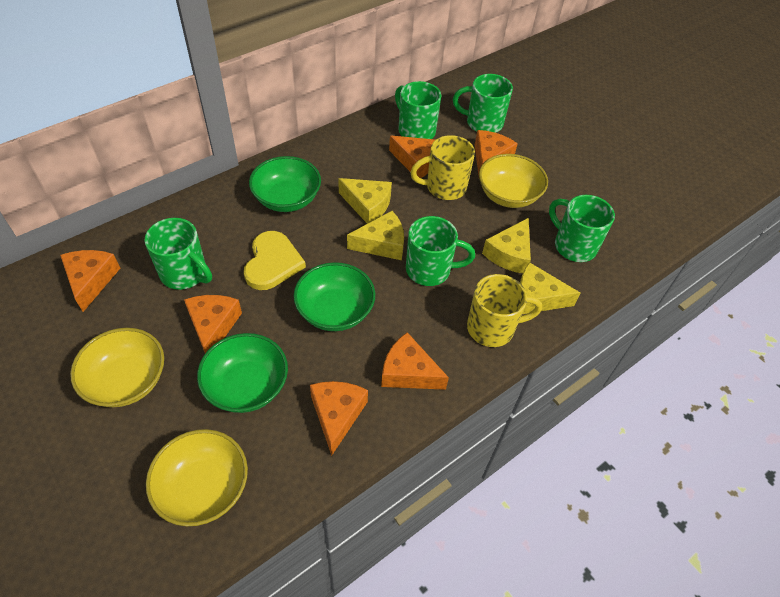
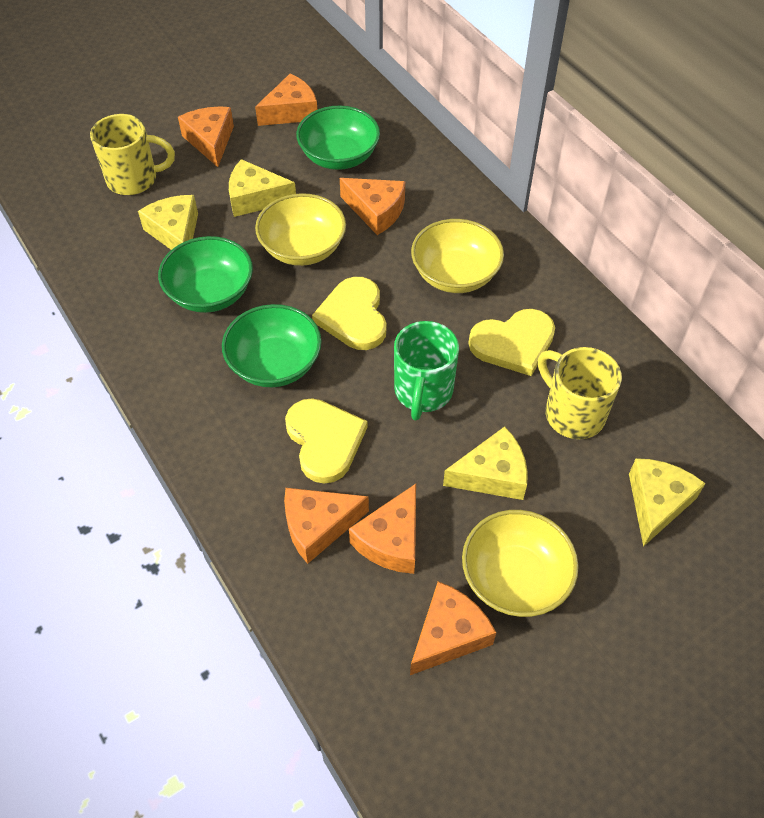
green mug: 5 -> 1
yellow heart: 1 -> 3

